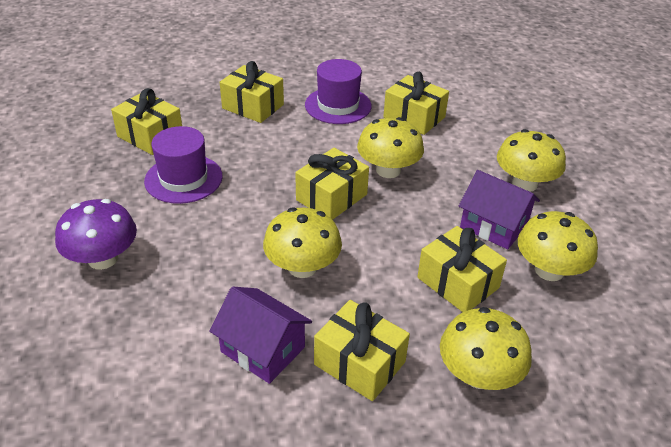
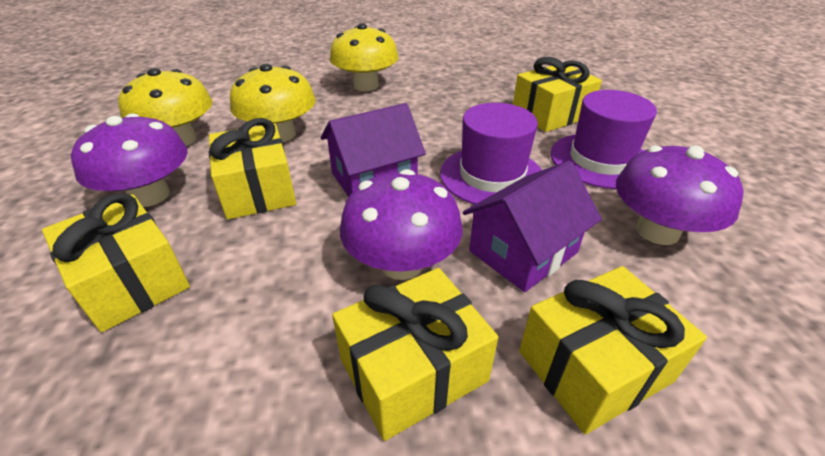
purple mushroom: 1 -> 3
yellow gift: 6 -> 5
yellow mushroom: 5 -> 3

